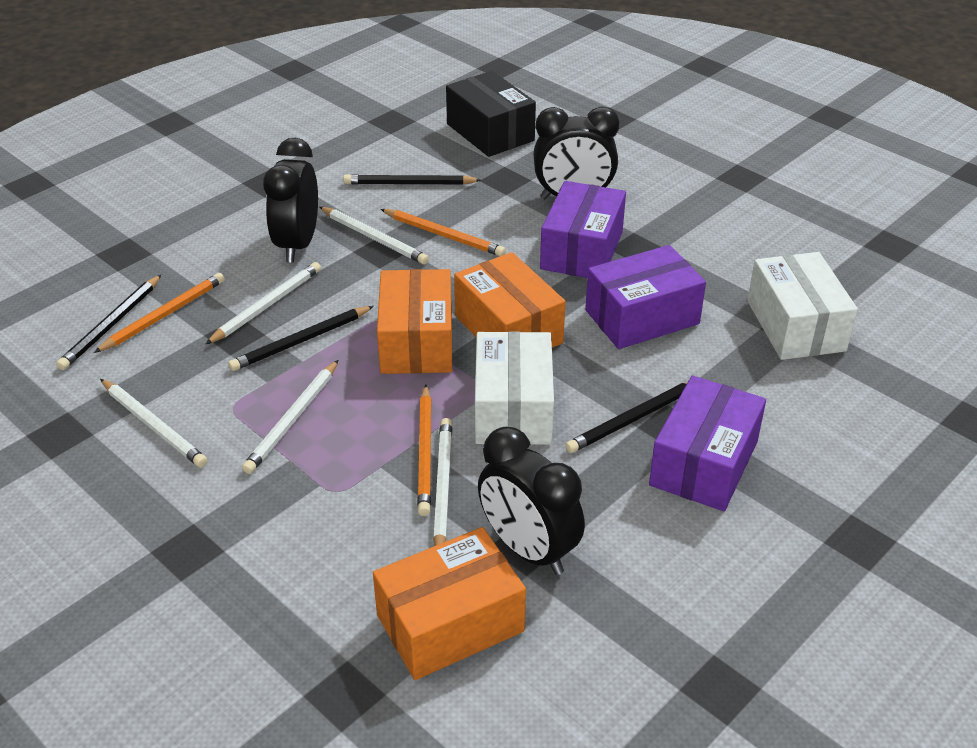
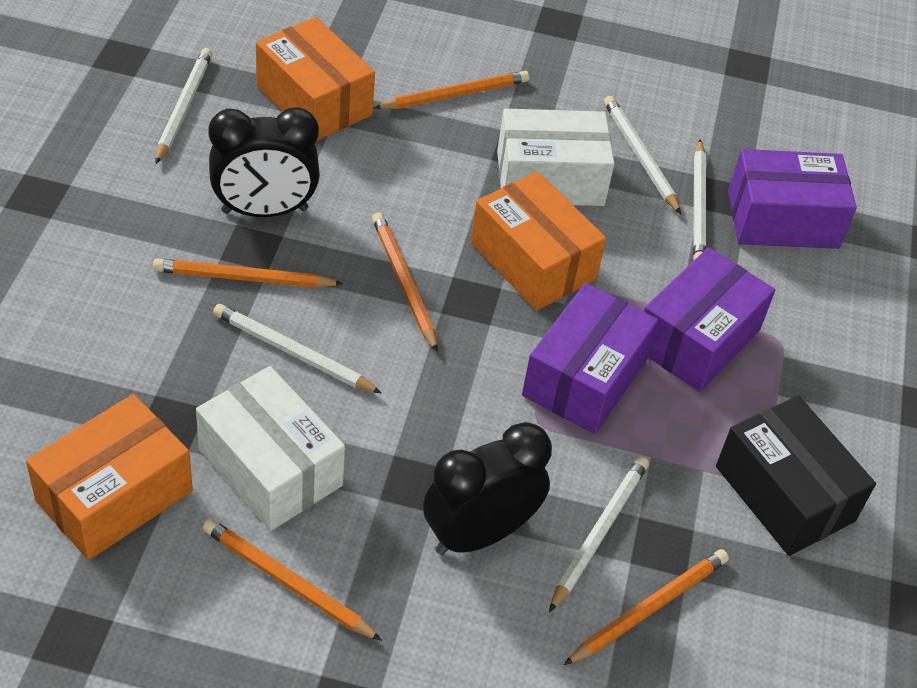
black clock: 3 -> 2
black pencil: 4 -> 0
orange pencil: 3 -> 5

